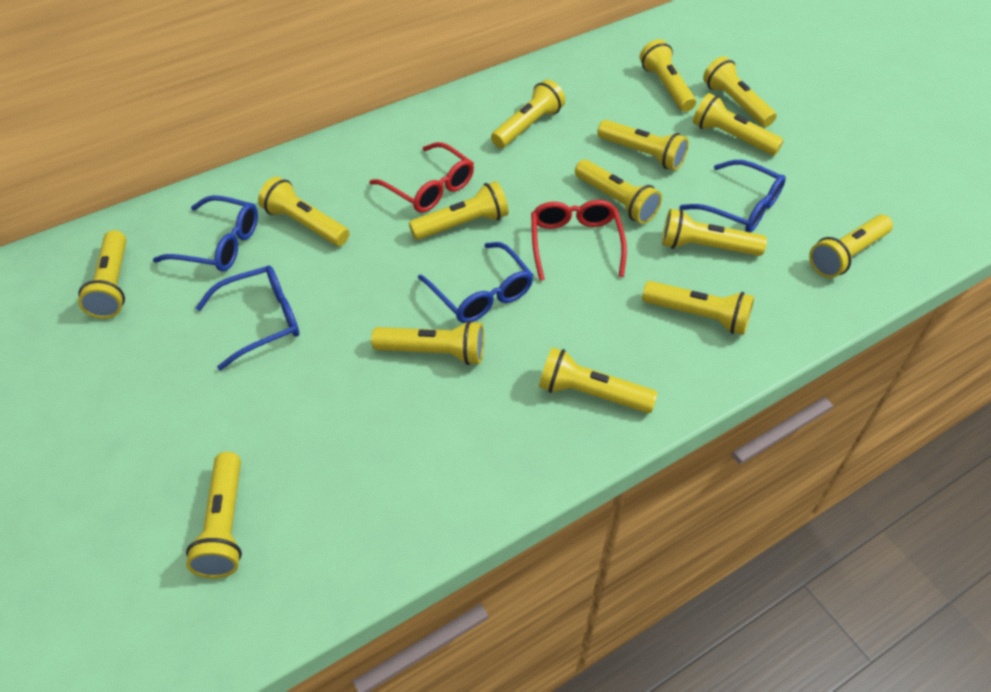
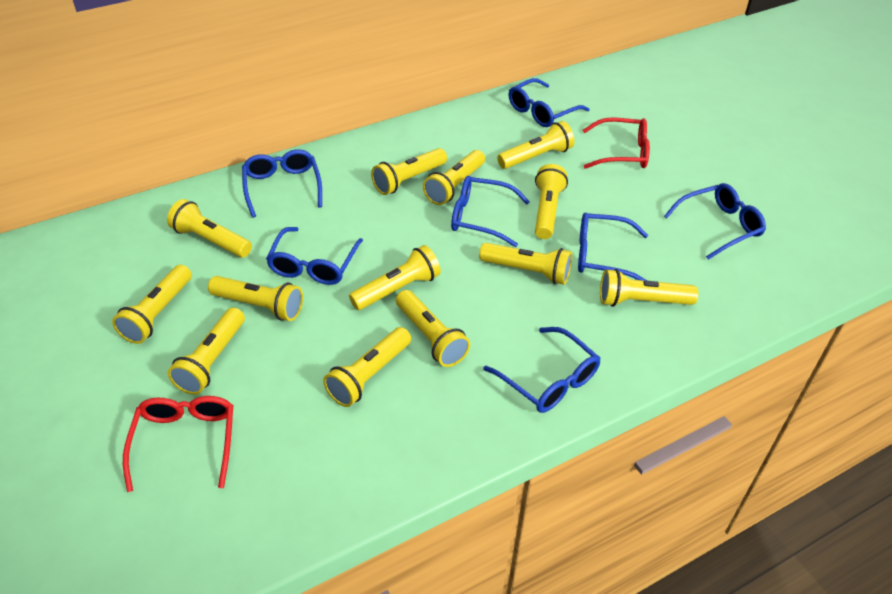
blue glasses: 4 -> 7
yellow flashlight: 15 -> 13

